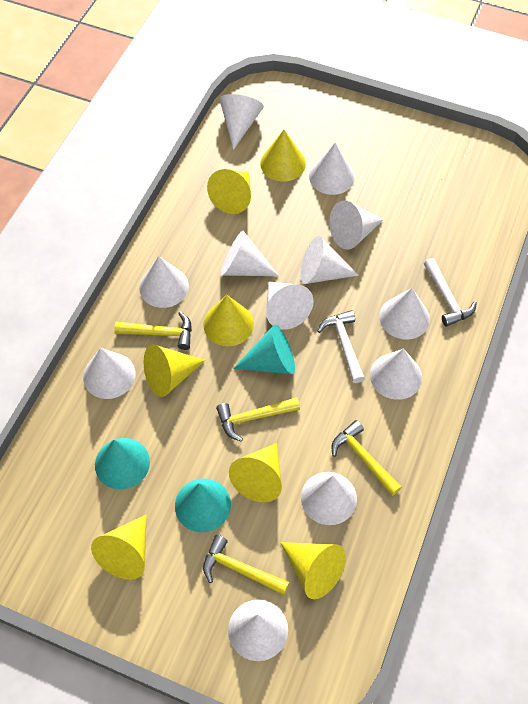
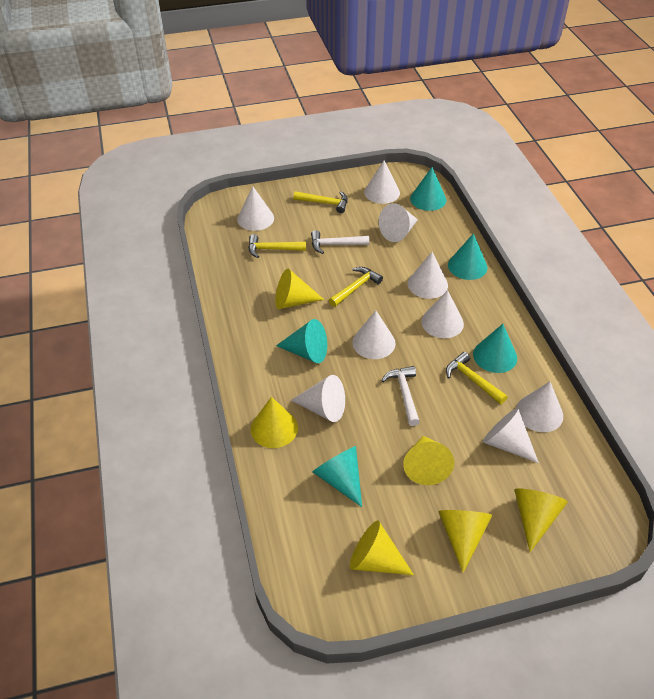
turquoise cone: 3 -> 5
white cone: 12 -> 9
yellow cone: 7 -> 6

